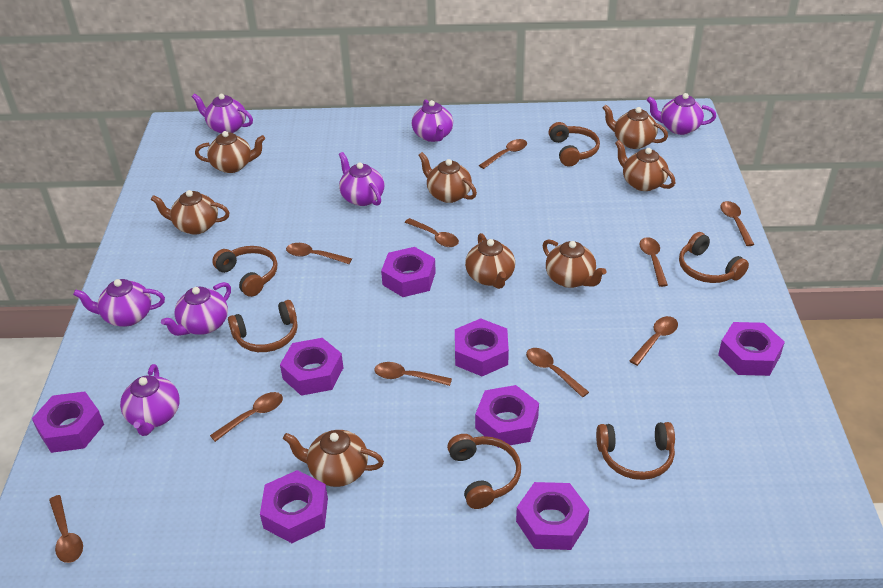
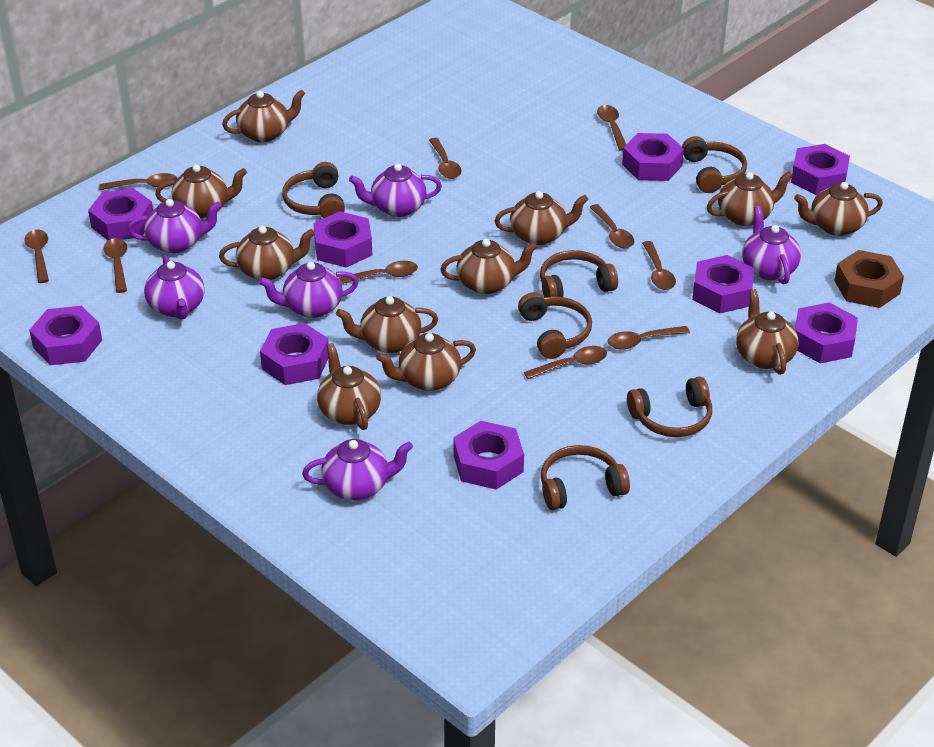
brown nut: 0 -> 1
brown teapot: 8 -> 11
purple nut: 8 -> 9
purple teapot: 7 -> 6

